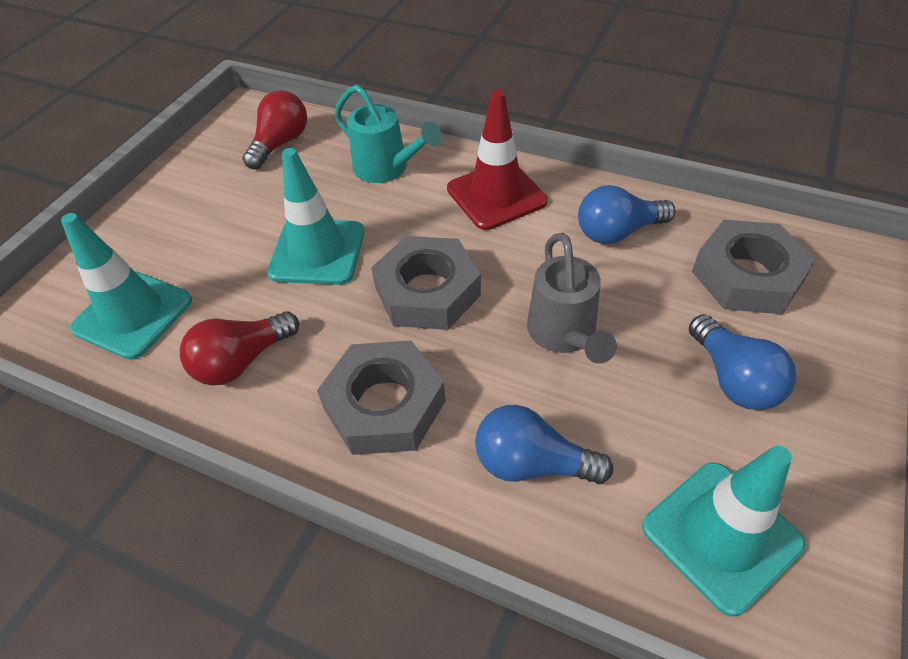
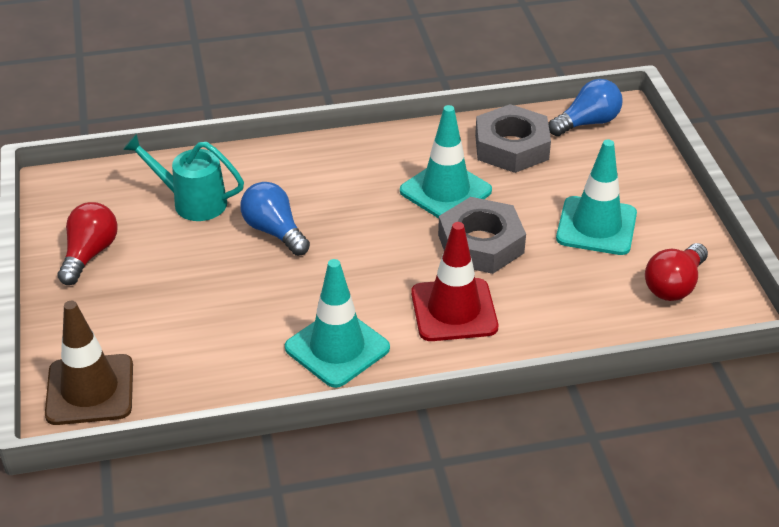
blue light bulb: 3 -> 2
brown traffic cone: 0 -> 1
grey nut: 3 -> 2
grey watering can: 1 -> 0

